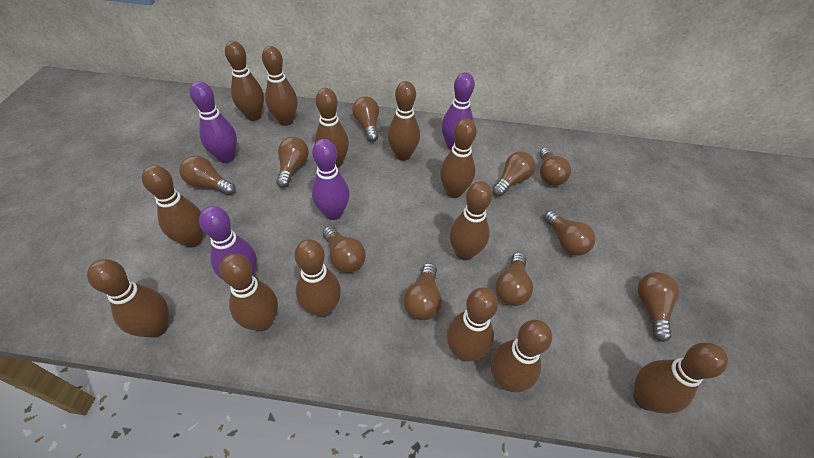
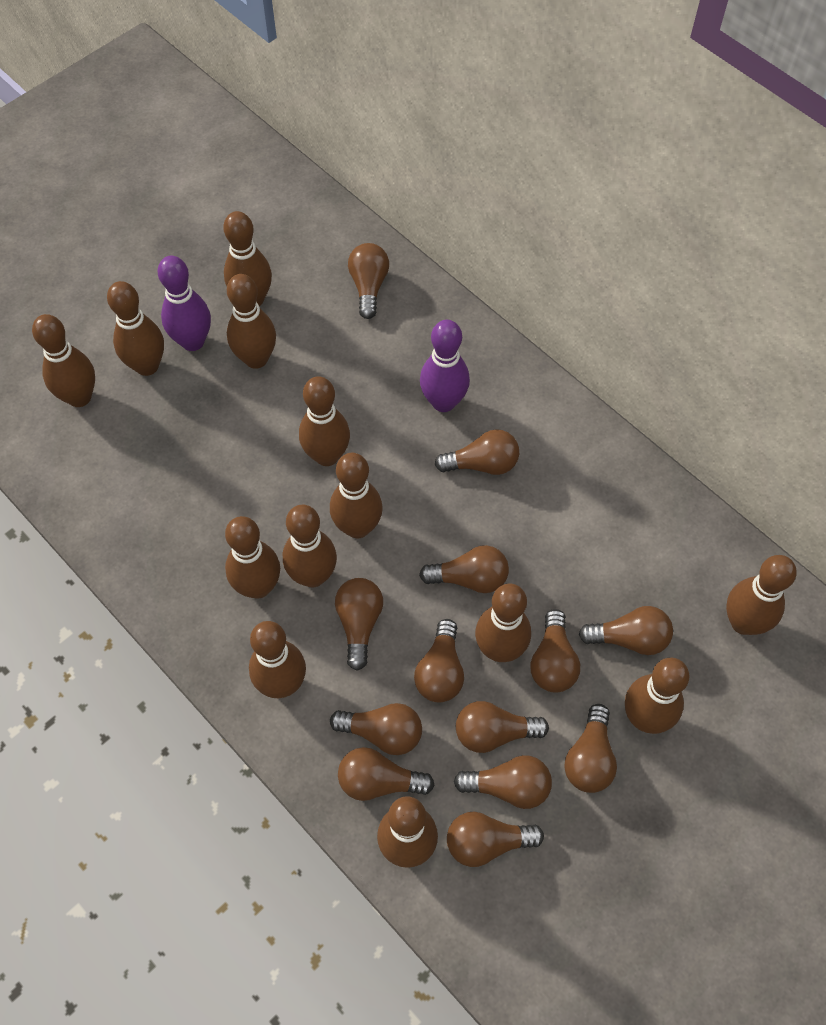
brown light bulb: 10 -> 13
purple bowling pin: 4 -> 2

